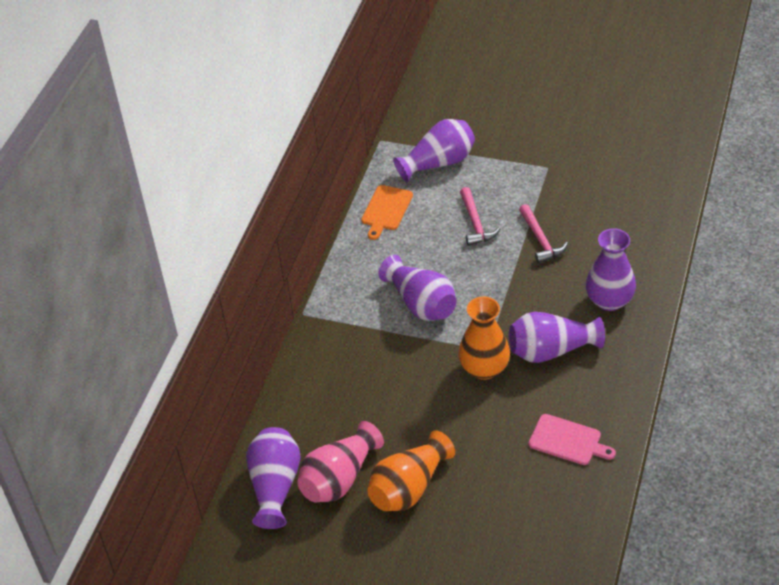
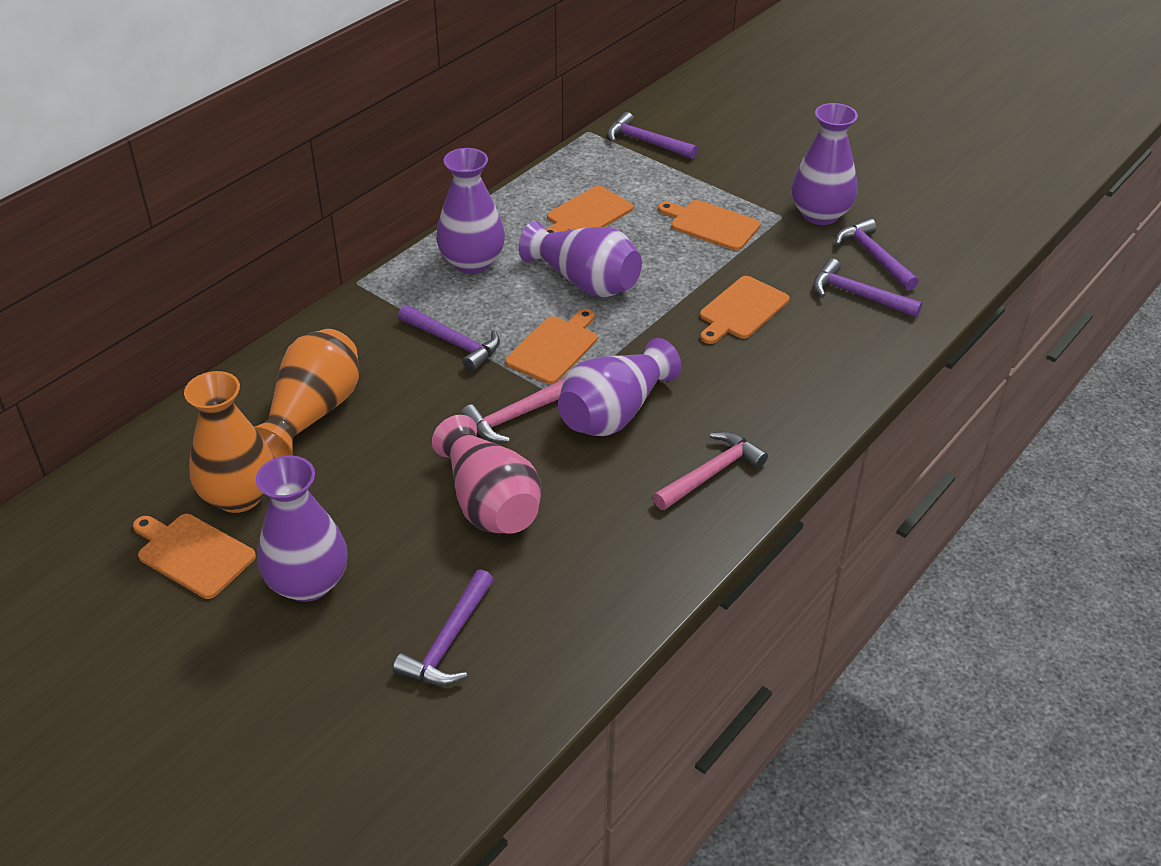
orange cutting board: 1 -> 5
pink cutting board: 1 -> 0
purple hammer: 0 -> 5

